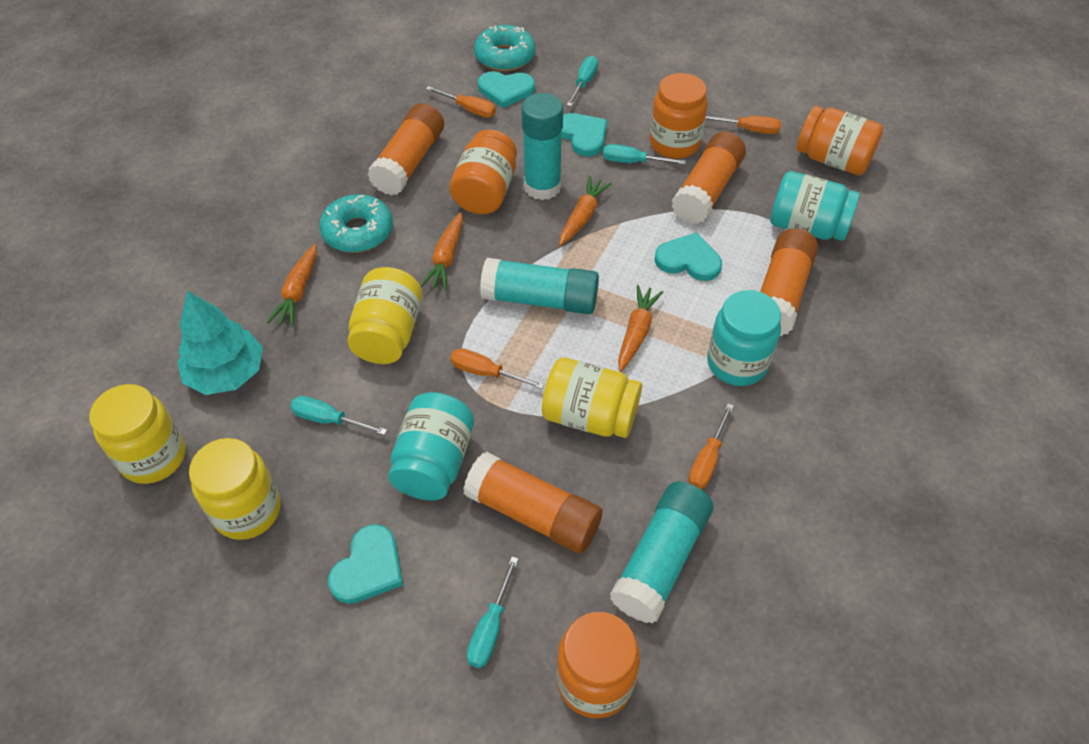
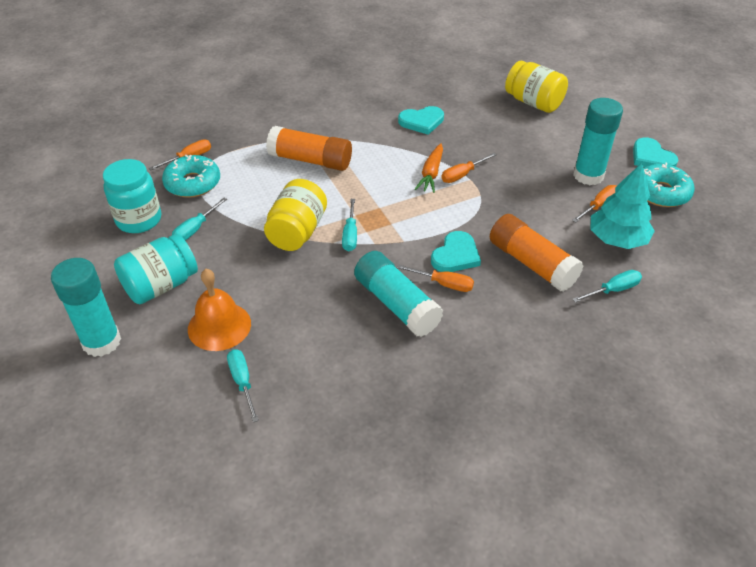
orange bell: 0 -> 1
orange carrot: 4 -> 1
orange glue stick: 4 -> 2
orange jar: 4 -> 0
turquoise heart: 4 -> 3
turquoise jar: 3 -> 2
yellow jar: 4 -> 2

